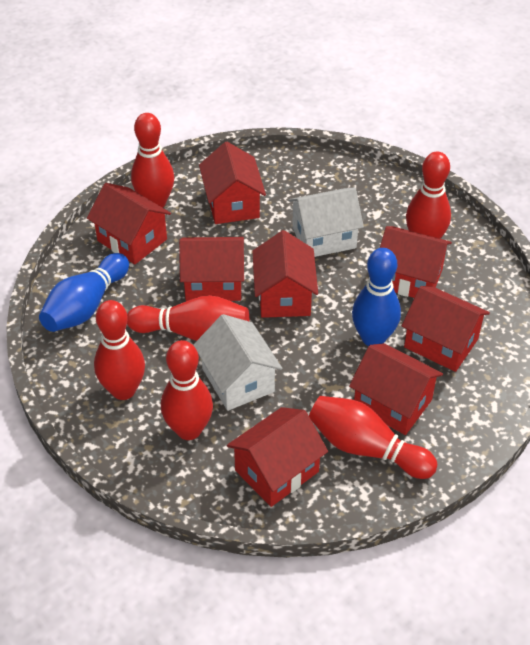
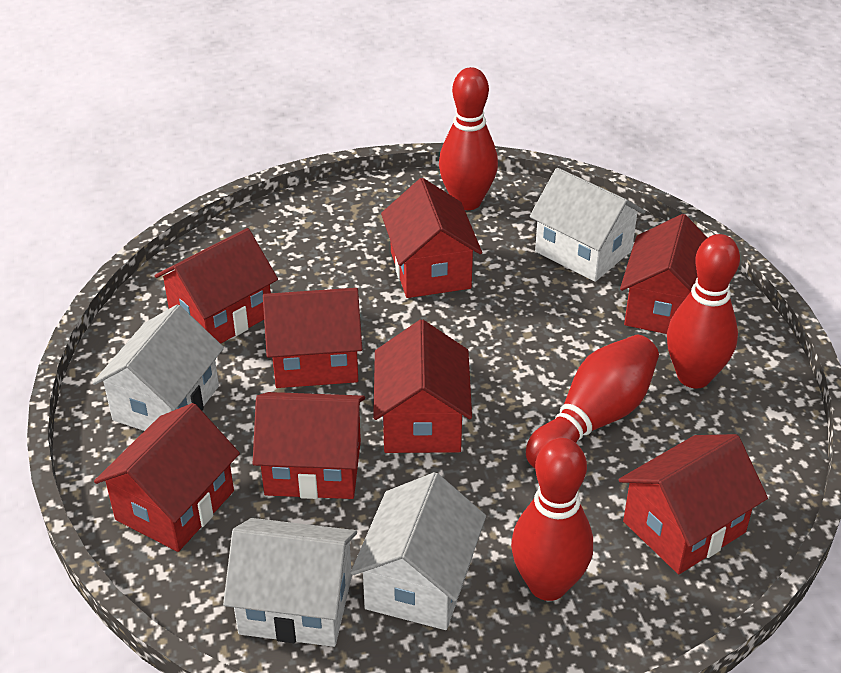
blue bowling pin: 2 -> 0
red bowling pin: 6 -> 4
white house: 2 -> 4

